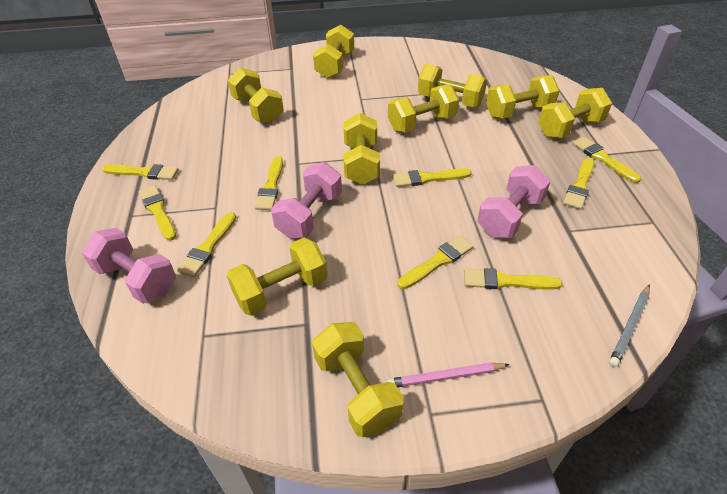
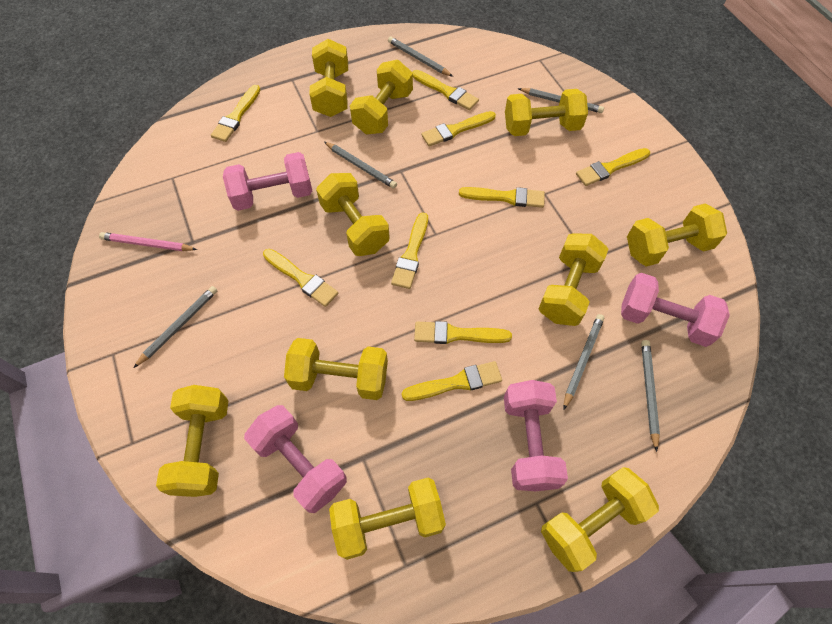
grey pencil: 1 -> 6
pink dumbbell: 3 -> 4
yellow dumbbell: 9 -> 10

